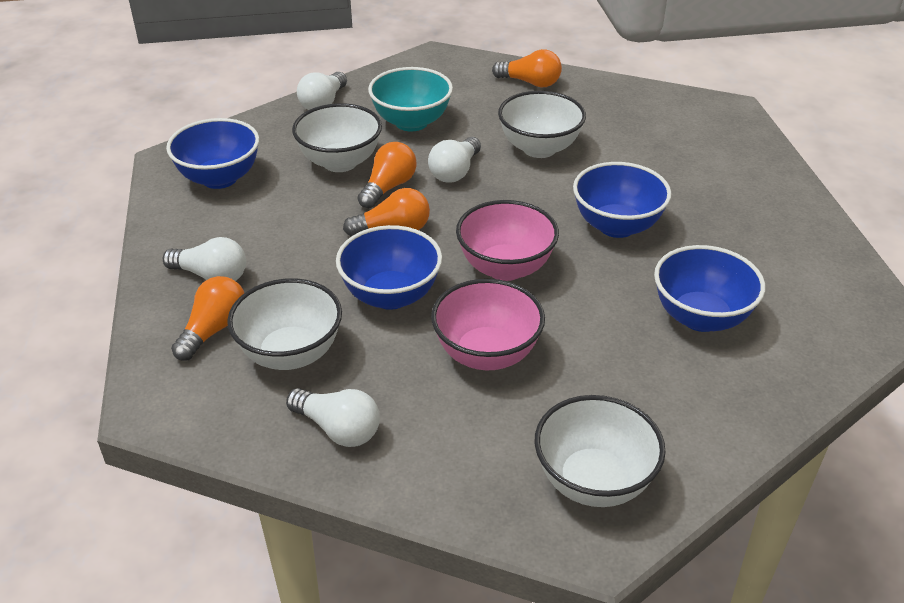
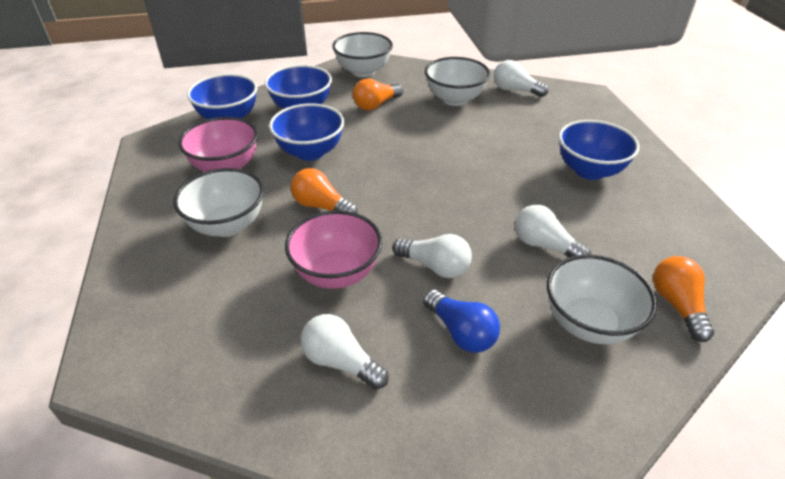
blue light bulb: 0 -> 1
orange light bulb: 4 -> 3
turquoise bowl: 1 -> 0

